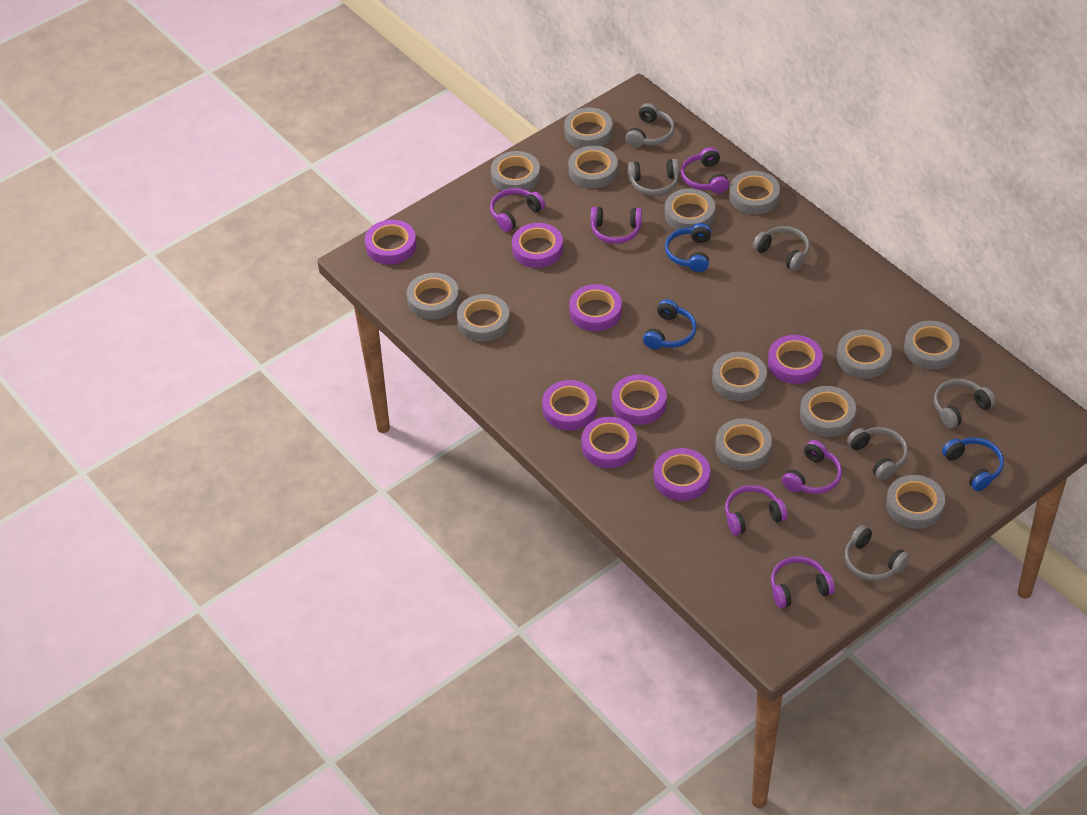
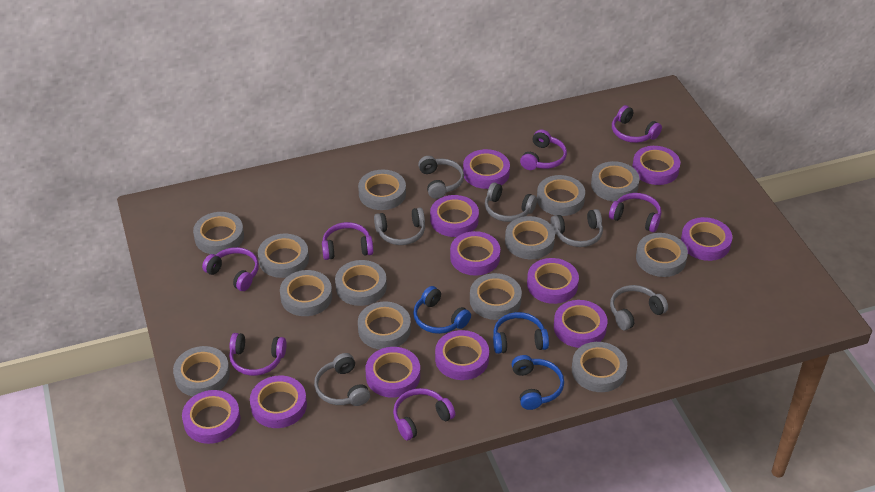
purple headphones: 6 -> 7
purple tape: 8 -> 11

